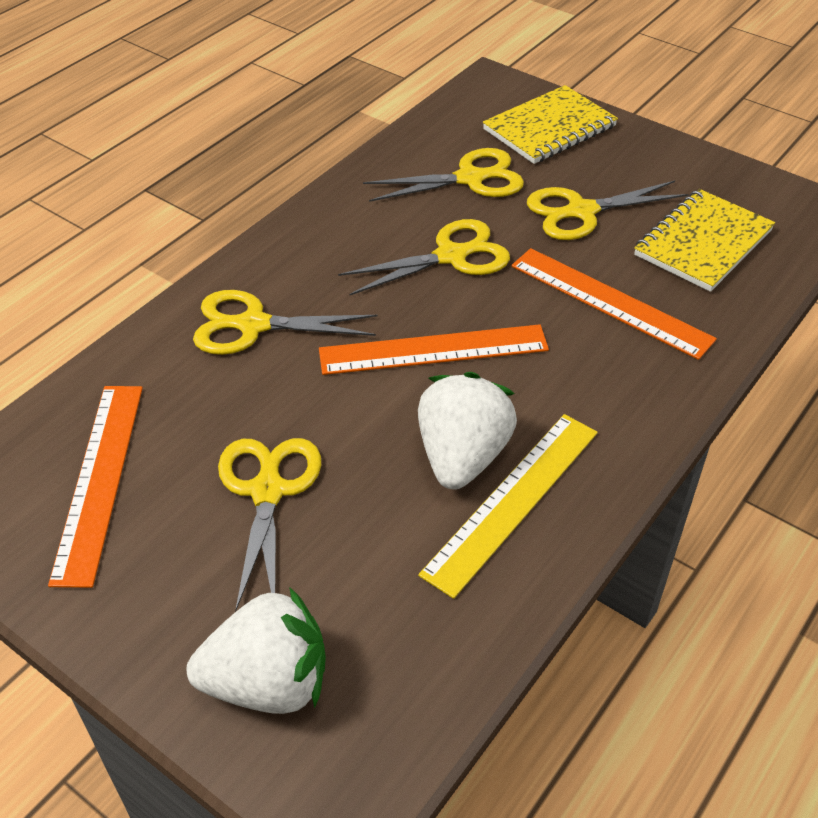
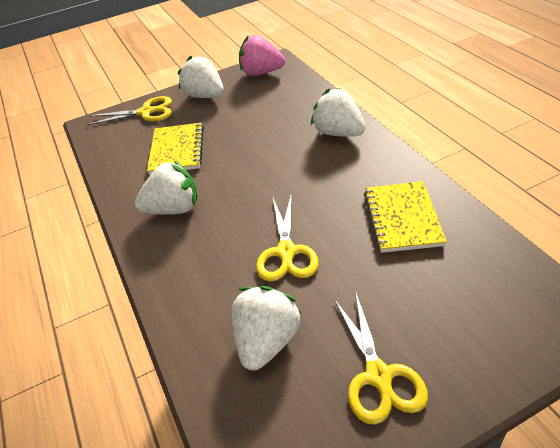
orange ruler: 3 -> 0
pink strawberry: 0 -> 1
white strawberry: 2 -> 4
yellow ruler: 1 -> 0
yellow scissors: 5 -> 3

